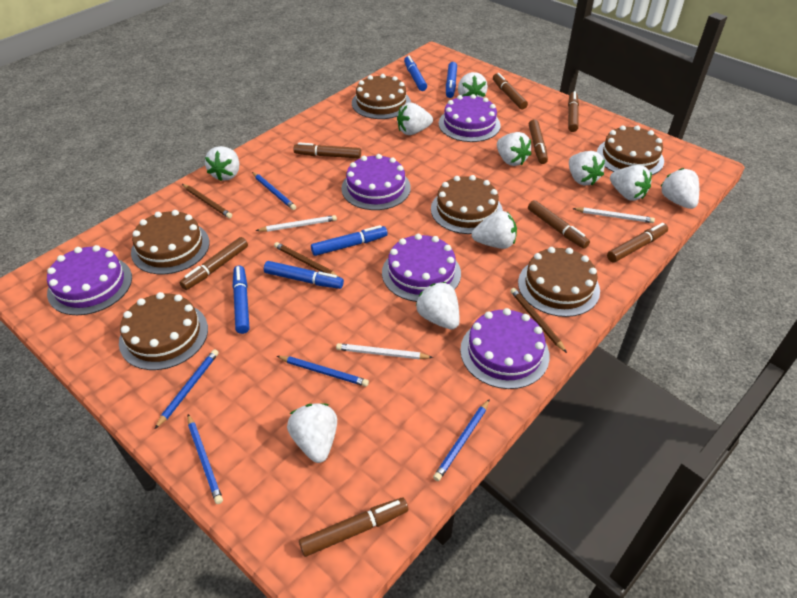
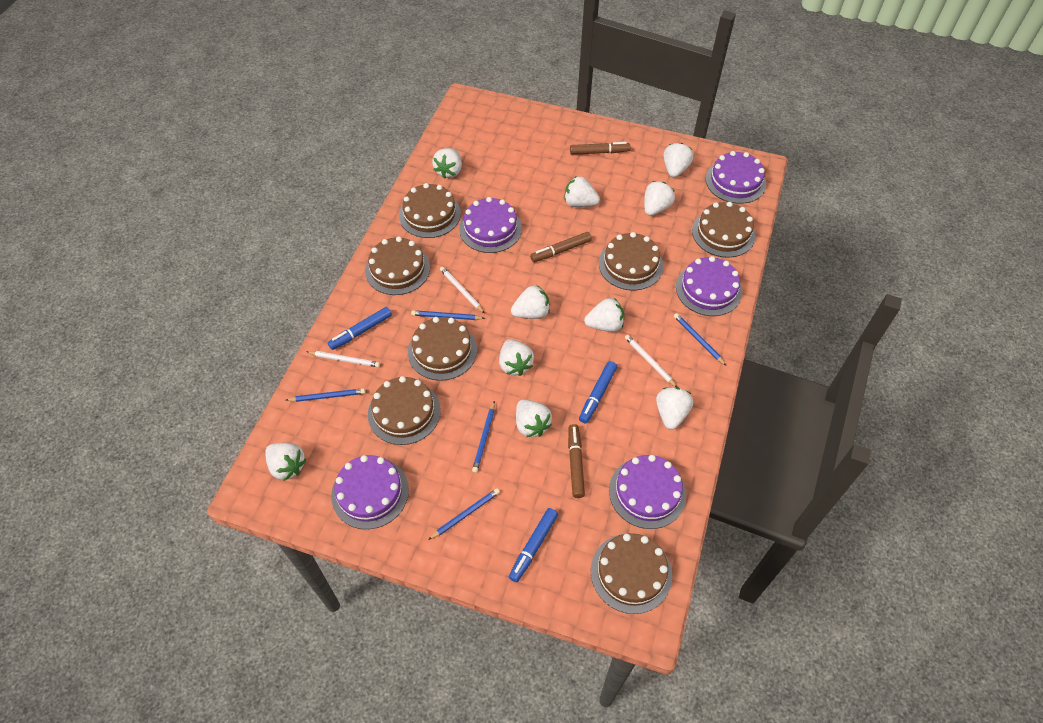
blue marker: 5 -> 3
brown cake: 6 -> 7
brown marker: 8 -> 3
brown pencil: 3 -> 0

